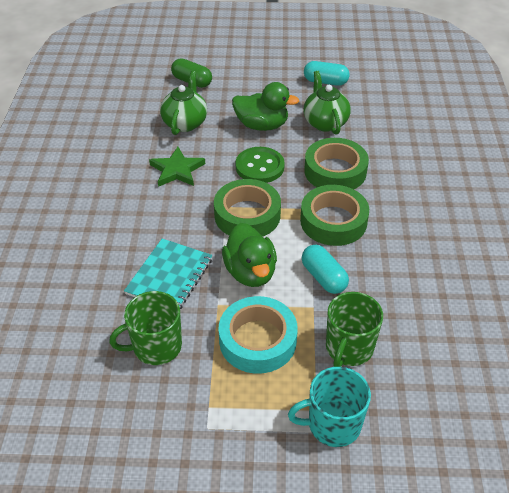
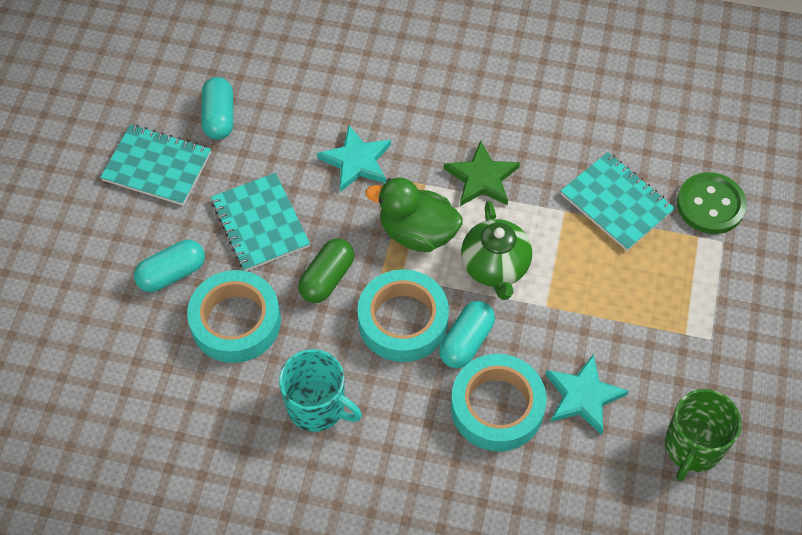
green duck: 2 -> 1
green mug: 2 -> 1
green tape: 3 -> 0
green teapot: 2 -> 1
turquoise capsule: 2 -> 3
turquoise notebook: 1 -> 3
turquoise star: 0 -> 2
turquoise tape: 1 -> 3

